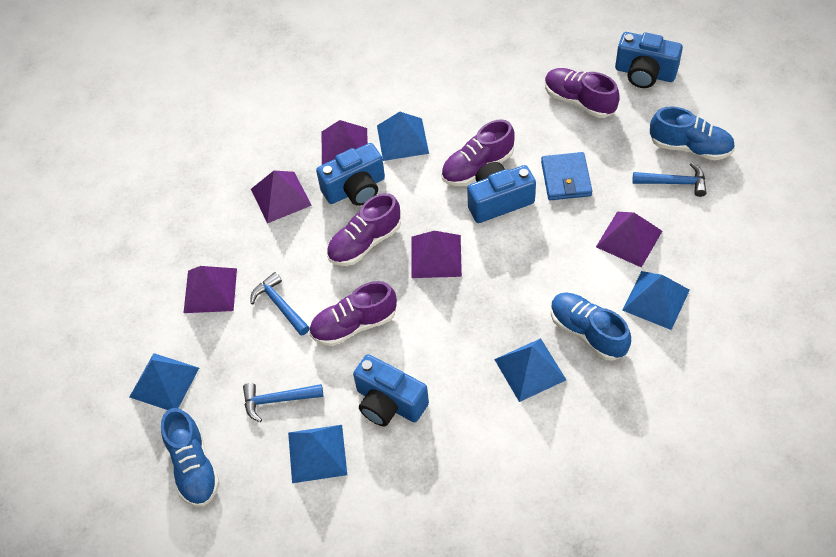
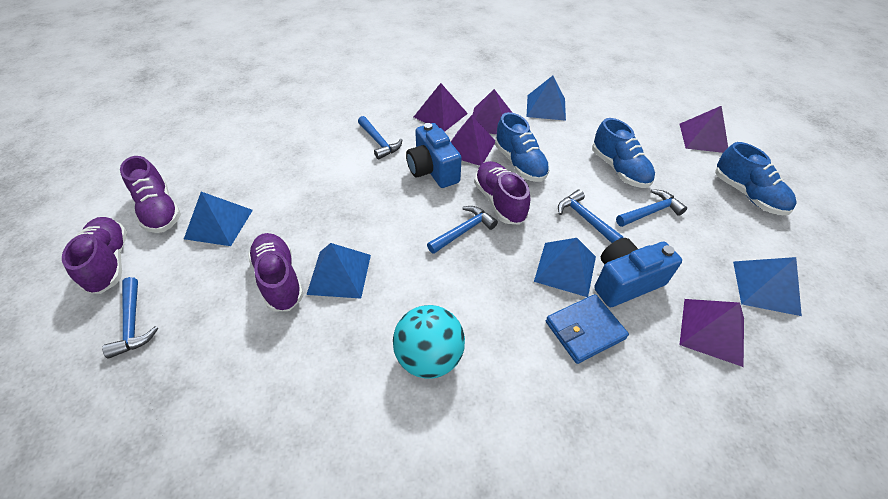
blue camera: 4 -> 2
blue hammer: 3 -> 5
turquoise ball: 0 -> 1

